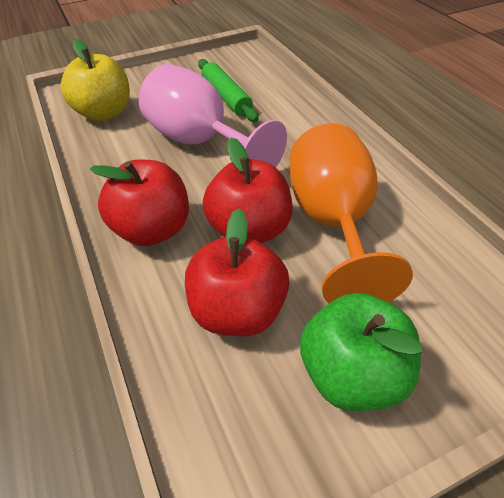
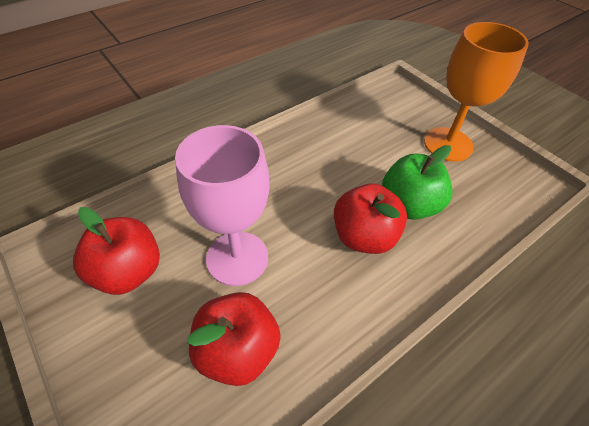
green rolling pin: 1 -> 0
yellow apple: 1 -> 0

